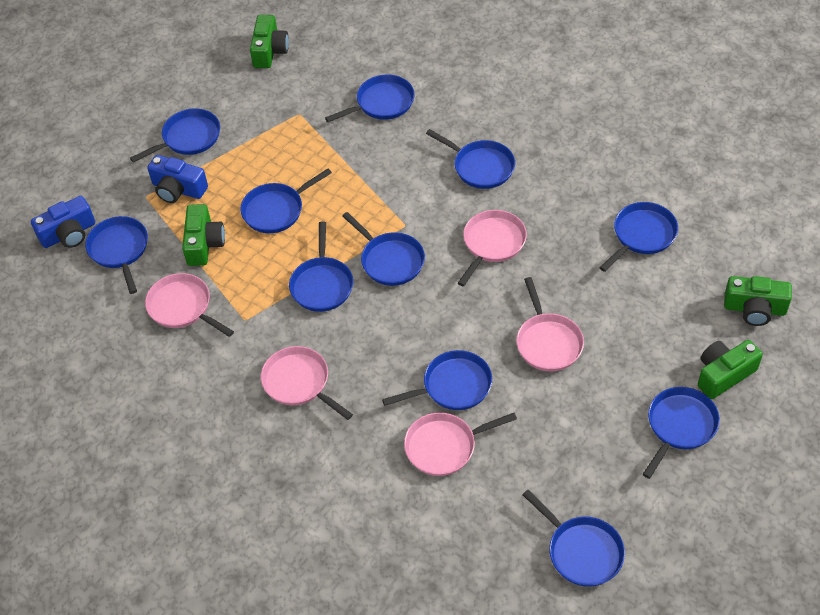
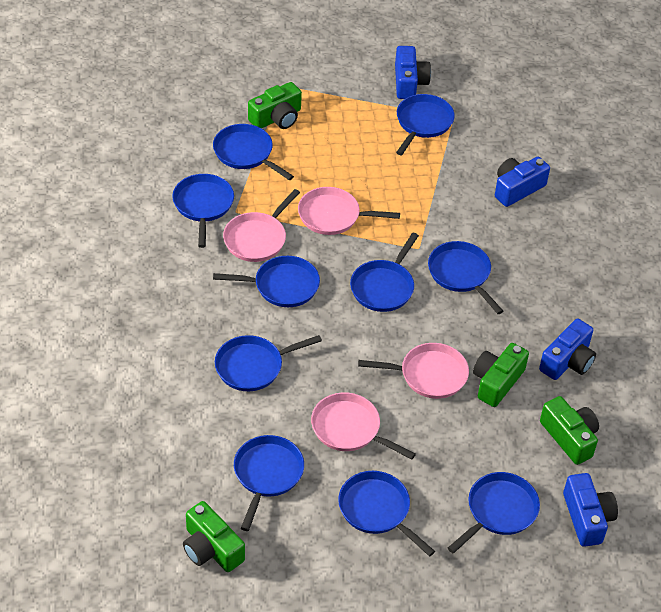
blue camera: 2 -> 4
blue pan: 11 -> 10
pink pan: 5 -> 4

